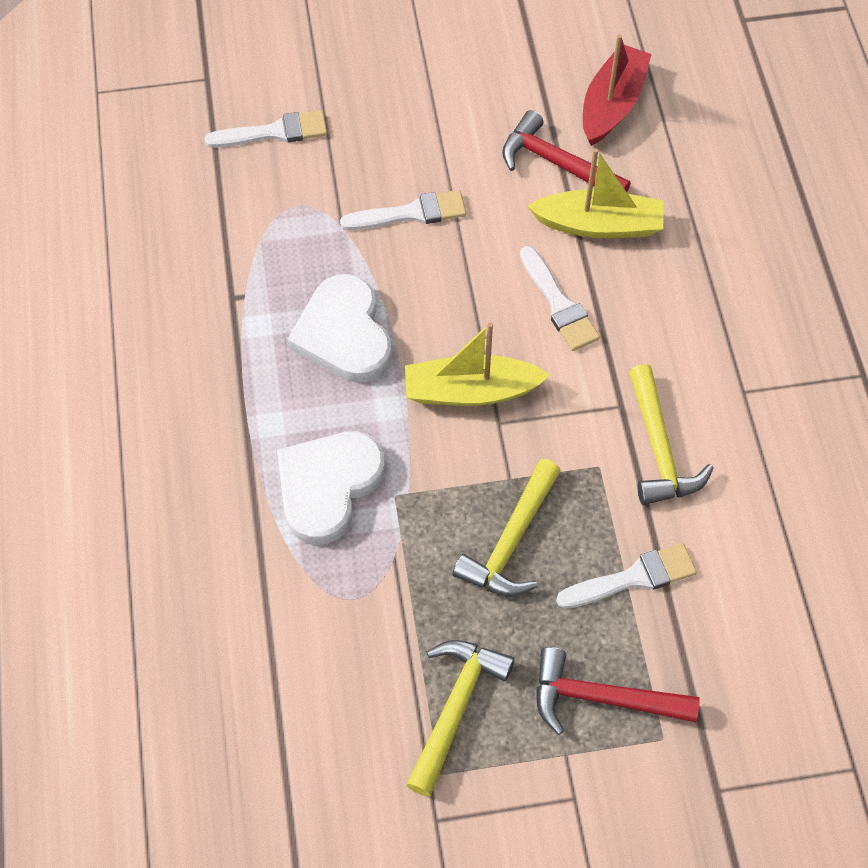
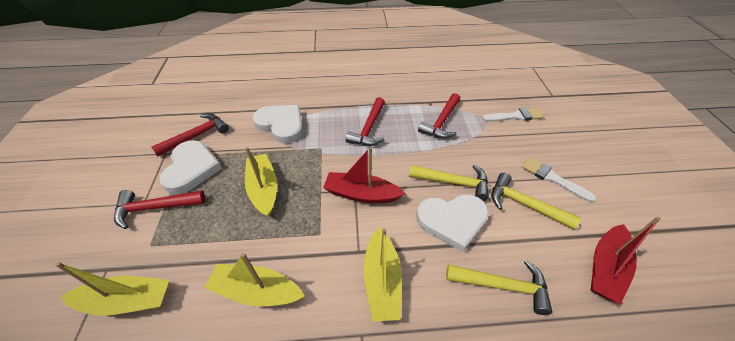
red boat: 1 -> 2
red hammer: 2 -> 4
white brush: 4 -> 2
white heart: 2 -> 3
yellow boat: 2 -> 4

